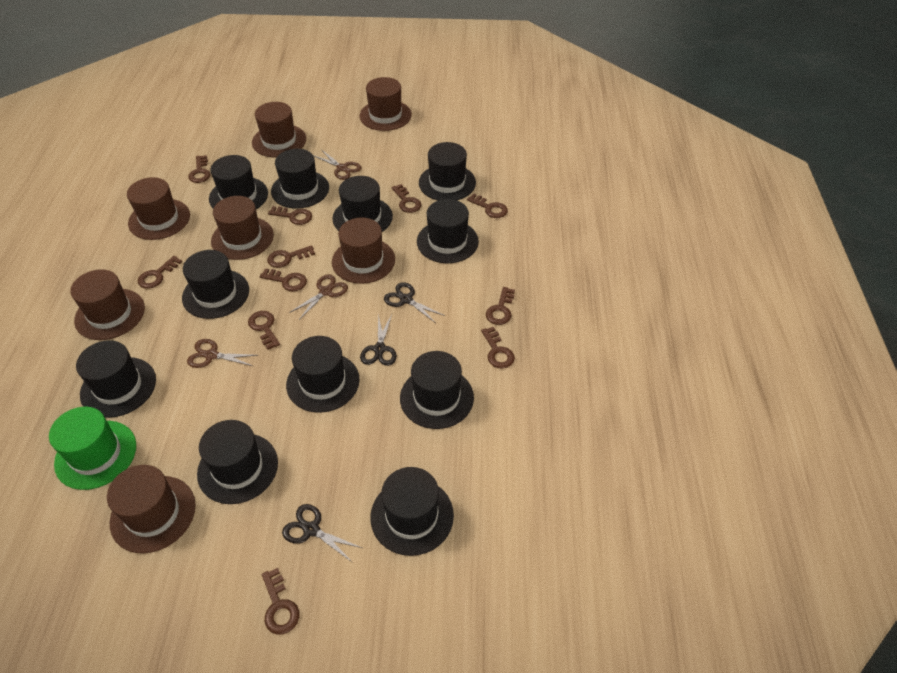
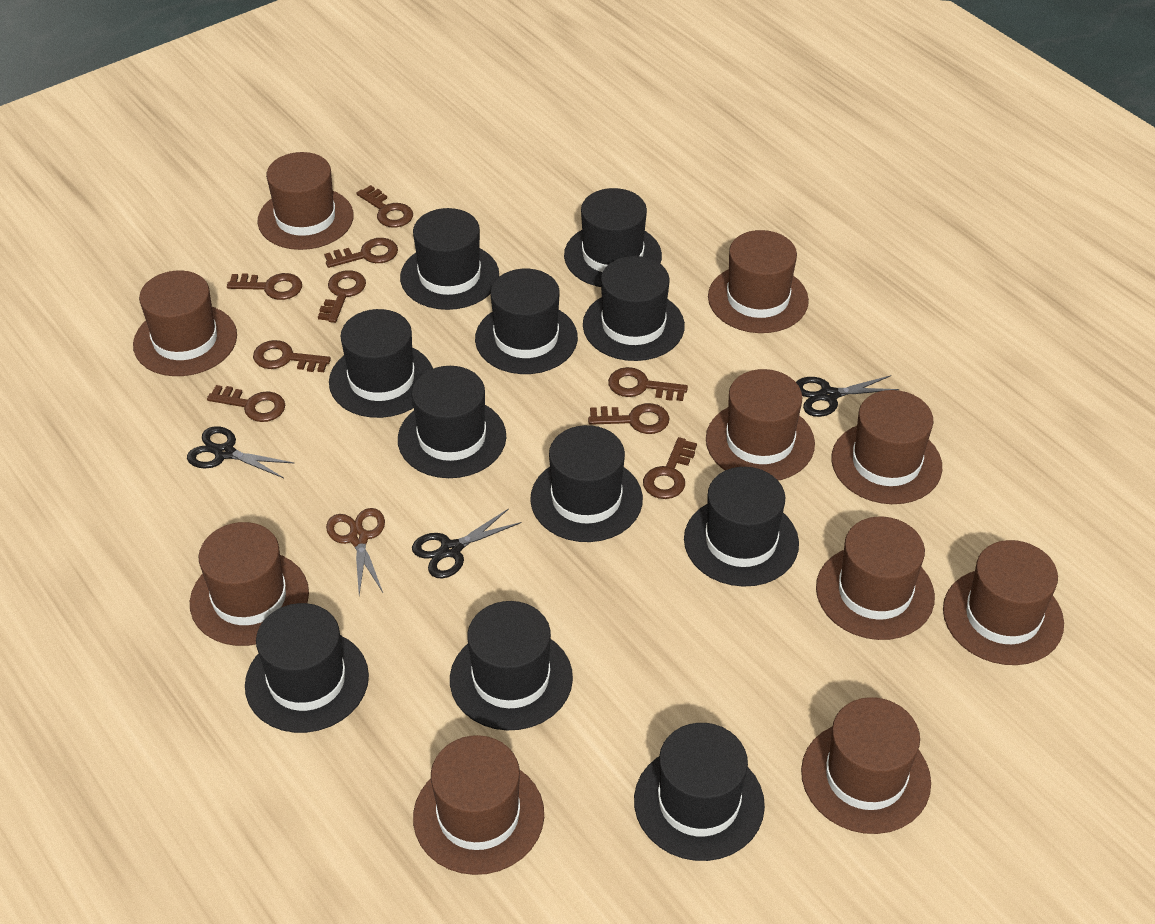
brown hat: 7 -> 10
brown key: 11 -> 9
brown scissors: 3 -> 1
green hat: 1 -> 0

